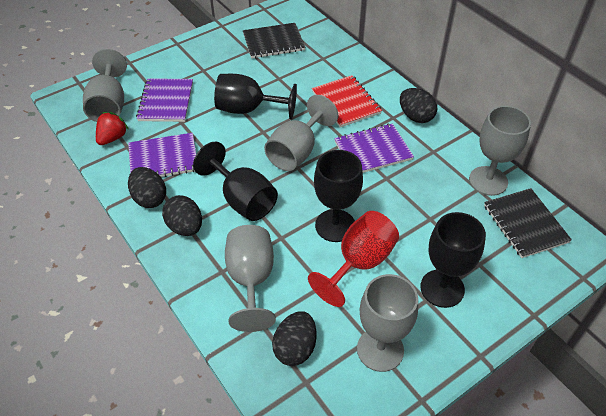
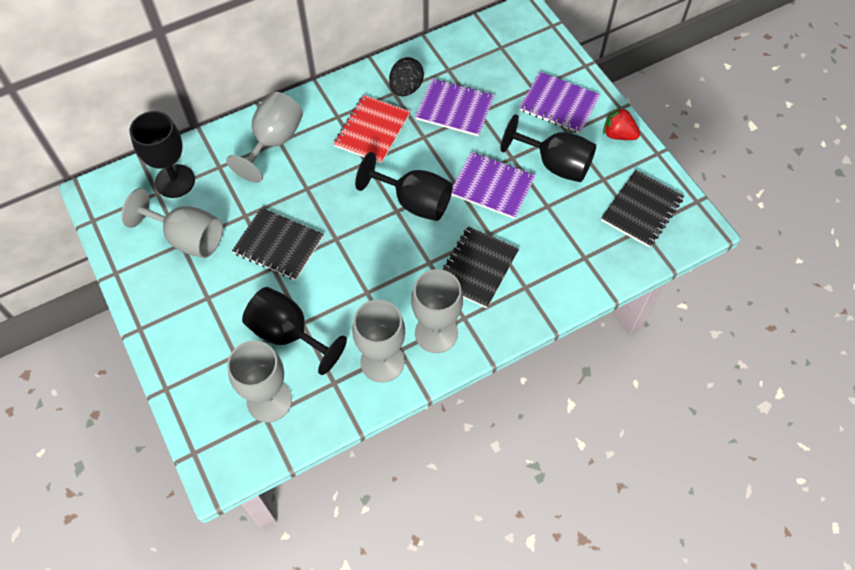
black egg: 4 -> 1
black notebook: 2 -> 3
red goblet: 1 -> 0

